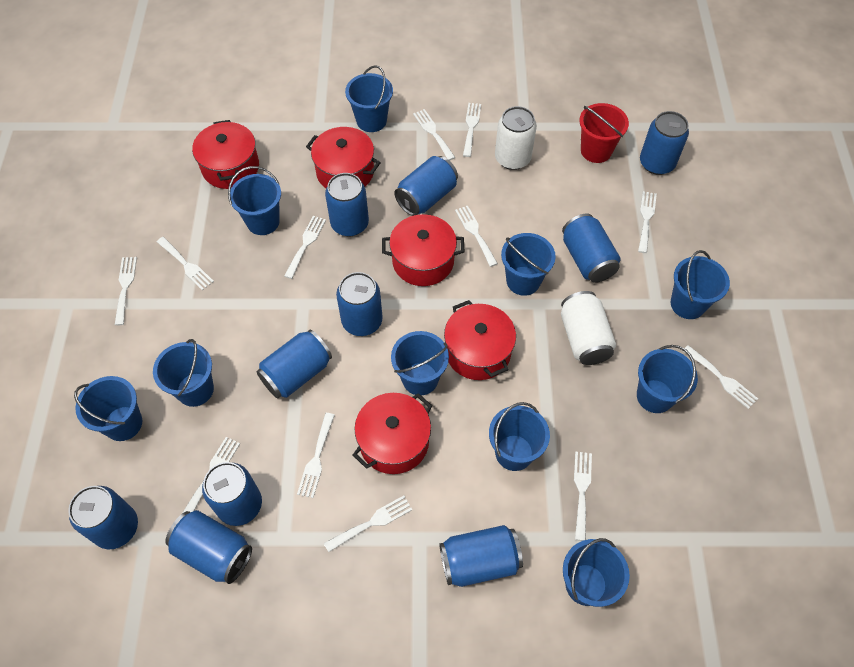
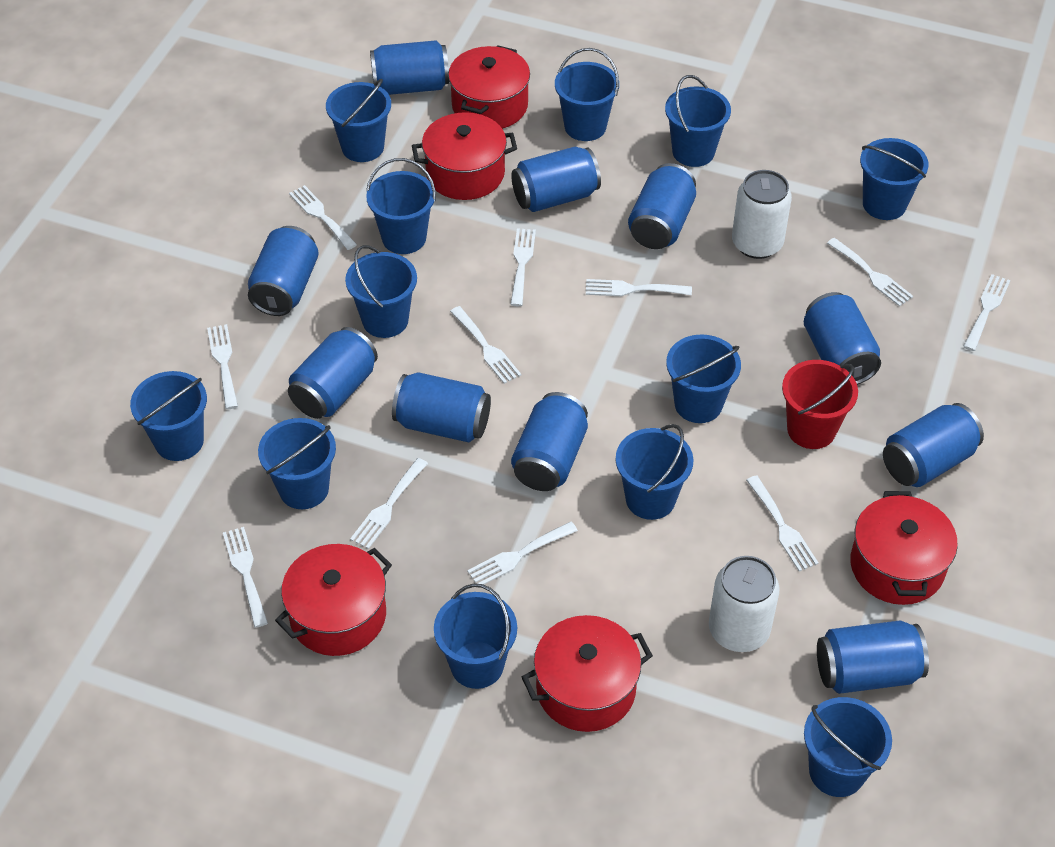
blue bucket: 10 -> 12
white fork: 12 -> 11

